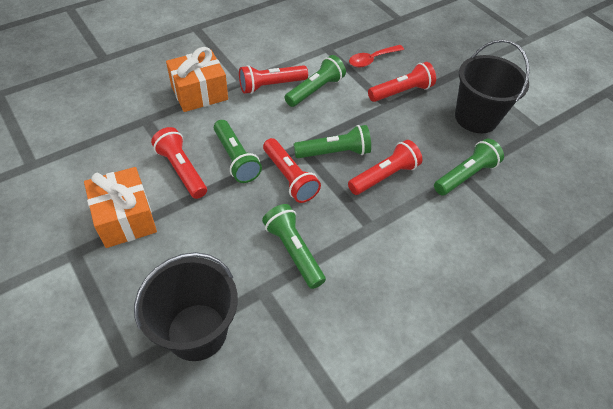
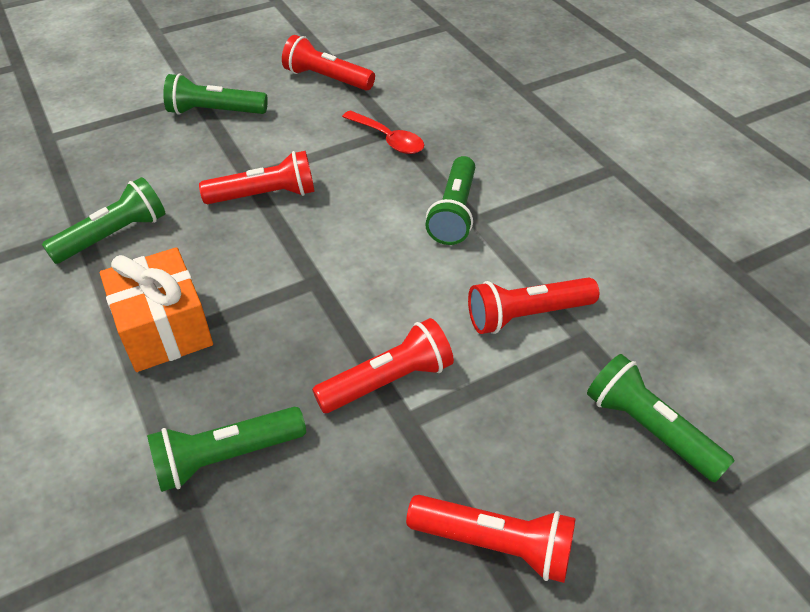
black bucket: 2 -> 0
orange gift: 2 -> 1

